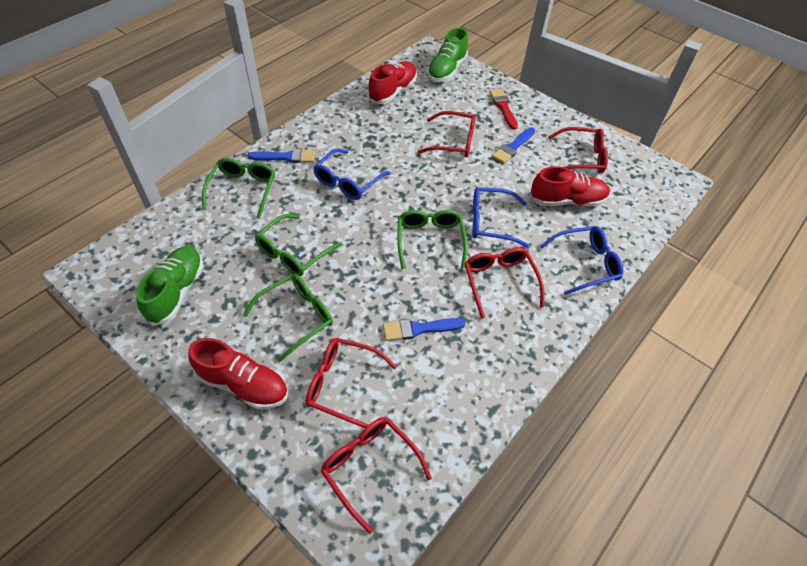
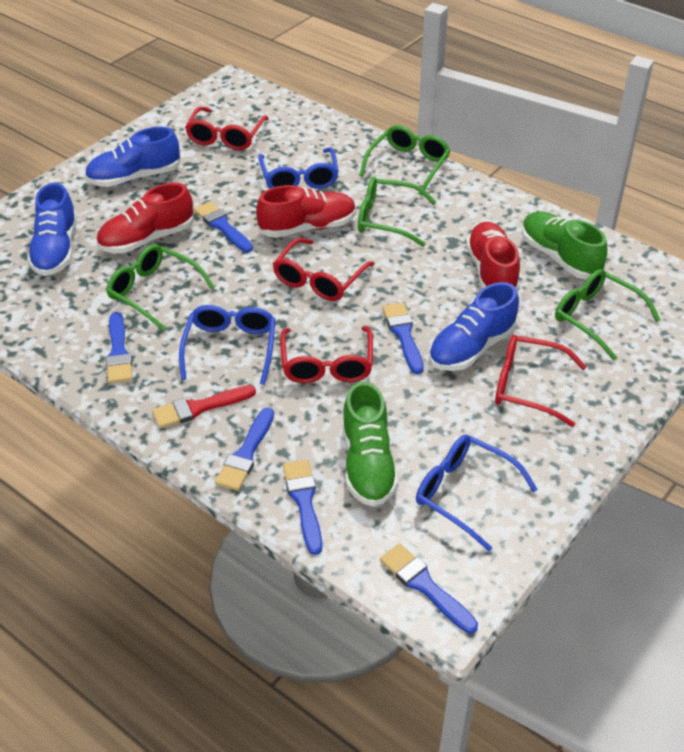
blue brush: 3 -> 6
blue shoe: 0 -> 3
red glasses: 5 -> 4

